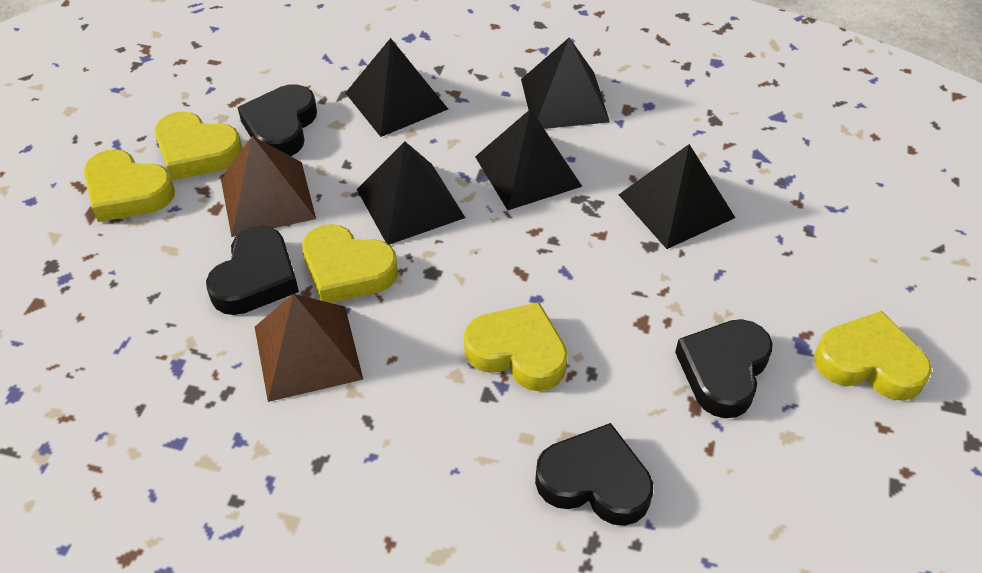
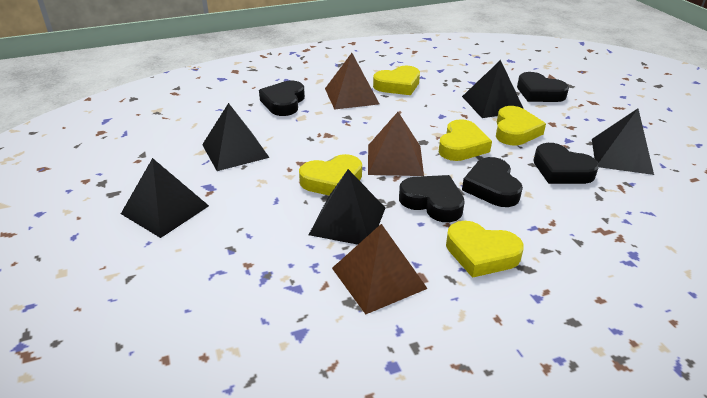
black heart: 4 -> 5
brown pyramid: 2 -> 3

